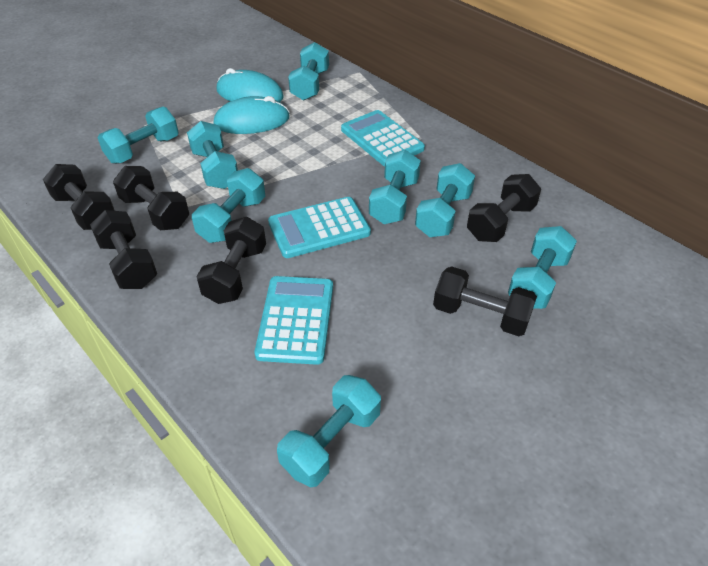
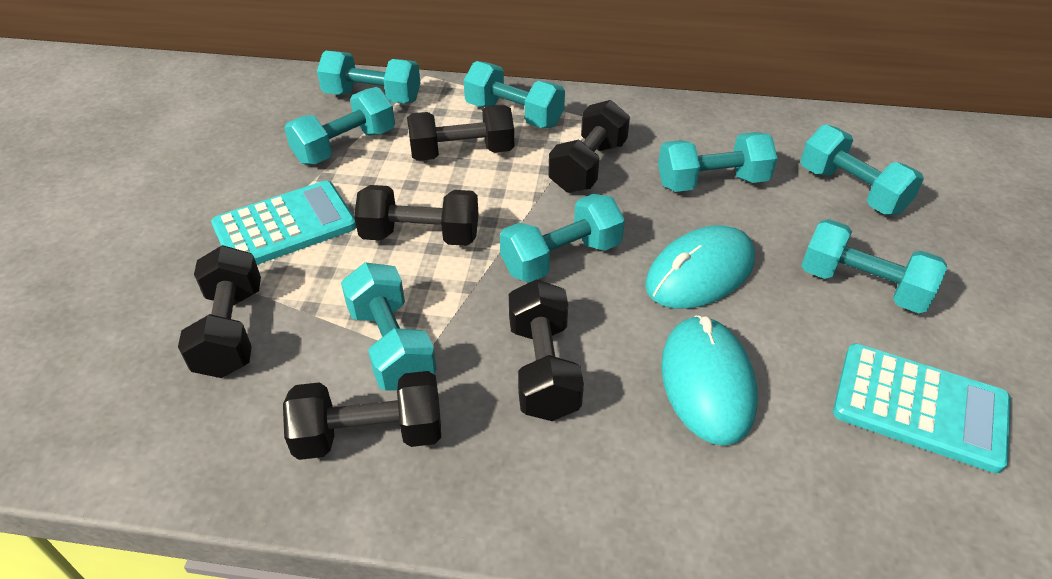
turquoise calculator: 3 -> 2

